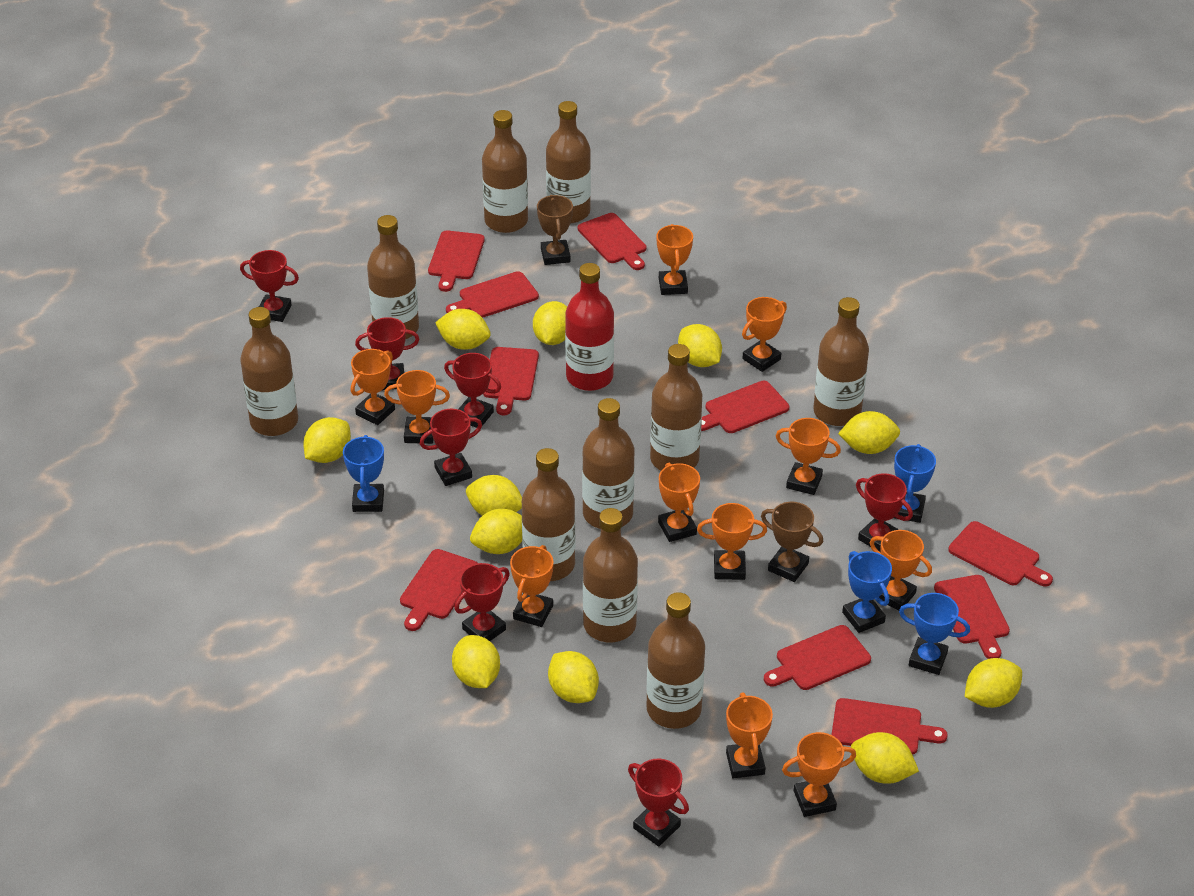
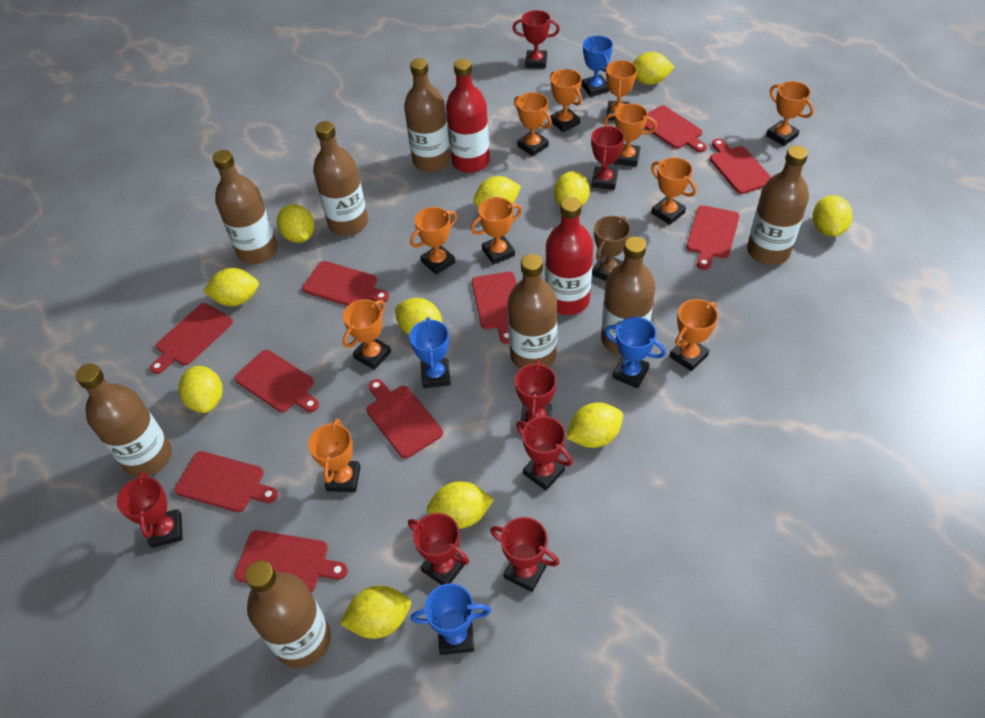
brown bottle: 10 -> 8
brown trophy: 2 -> 1
red bottle: 1 -> 2

